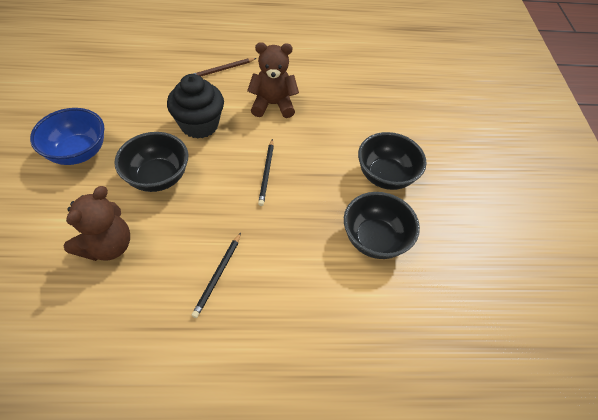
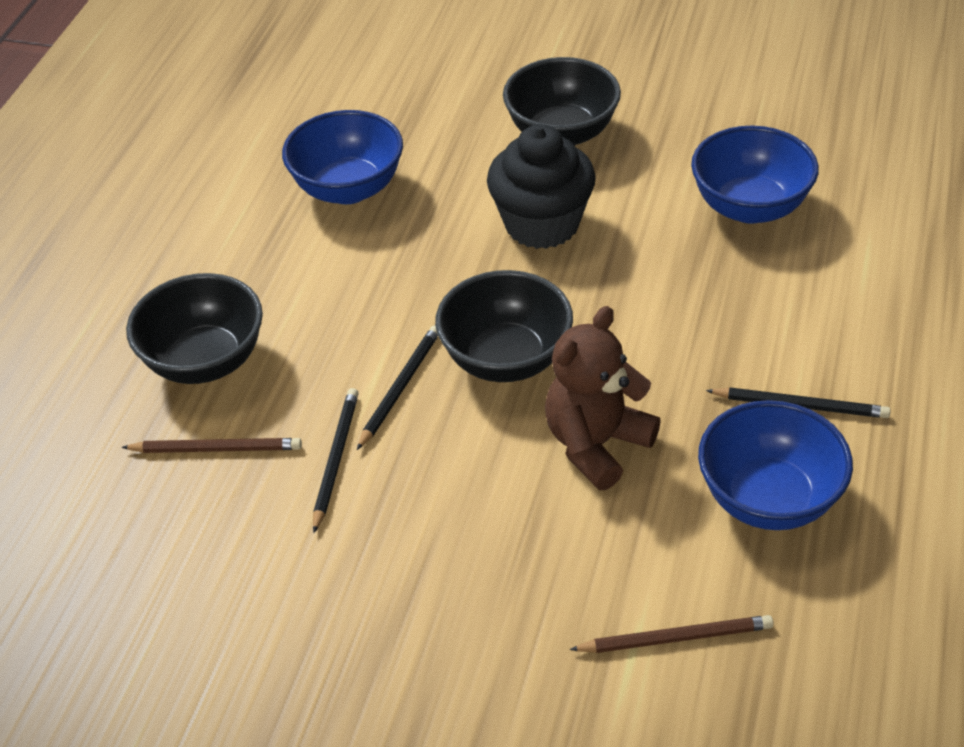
black pencil: 2 -> 3
blue bowl: 1 -> 3
brown pencil: 1 -> 2
brown teddy bear: 2 -> 1

